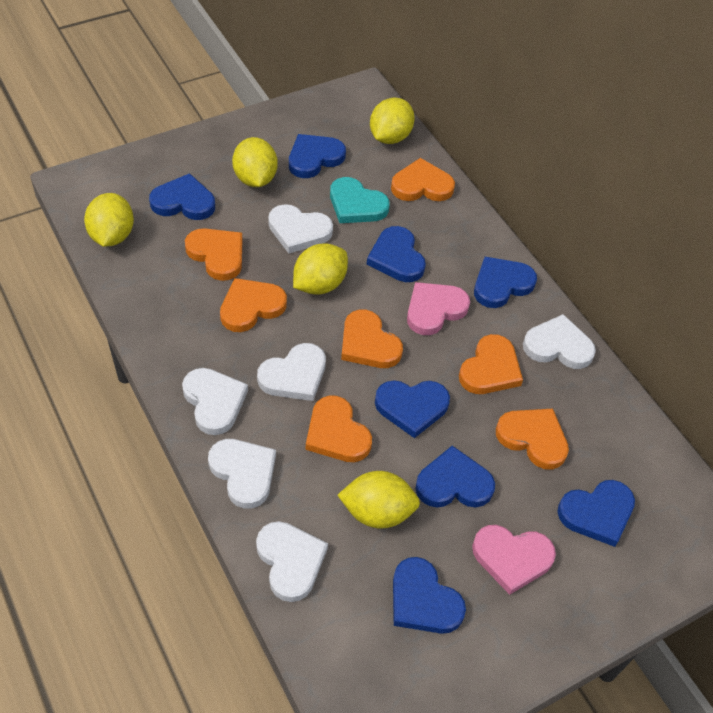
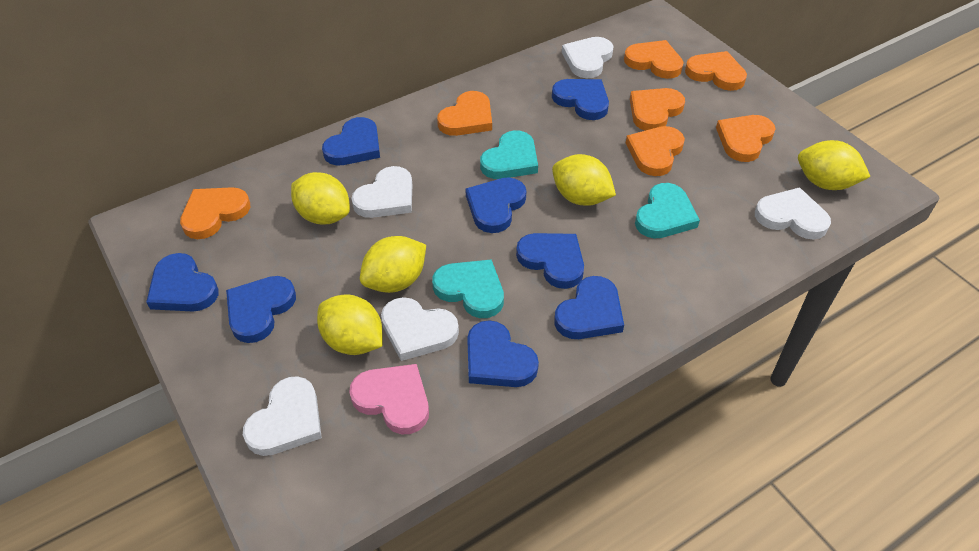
pink heart: 2 -> 1
turquoise heart: 1 -> 3
white heart: 6 -> 5

